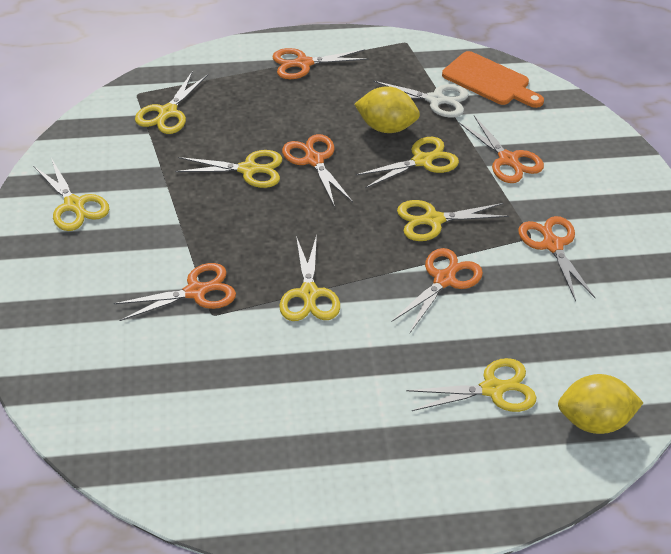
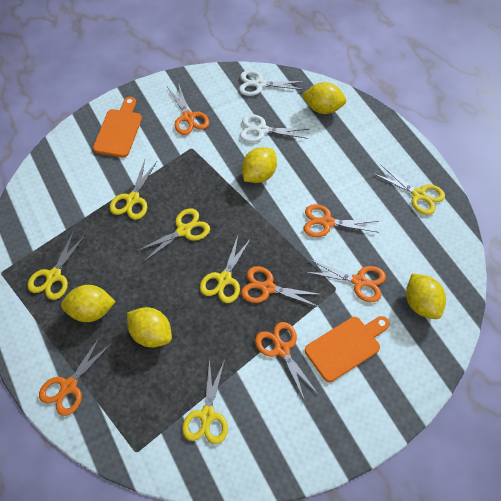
orange cutting board: 1 -> 2
white scissors: 1 -> 2
yellow lemon: 2 -> 5
yellow scissors: 7 -> 6

